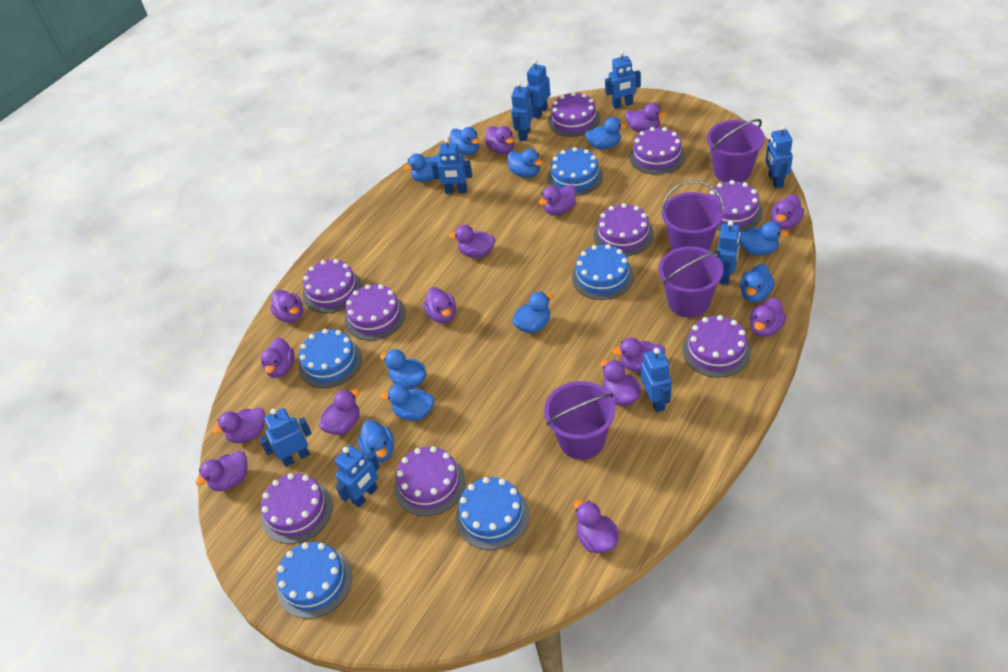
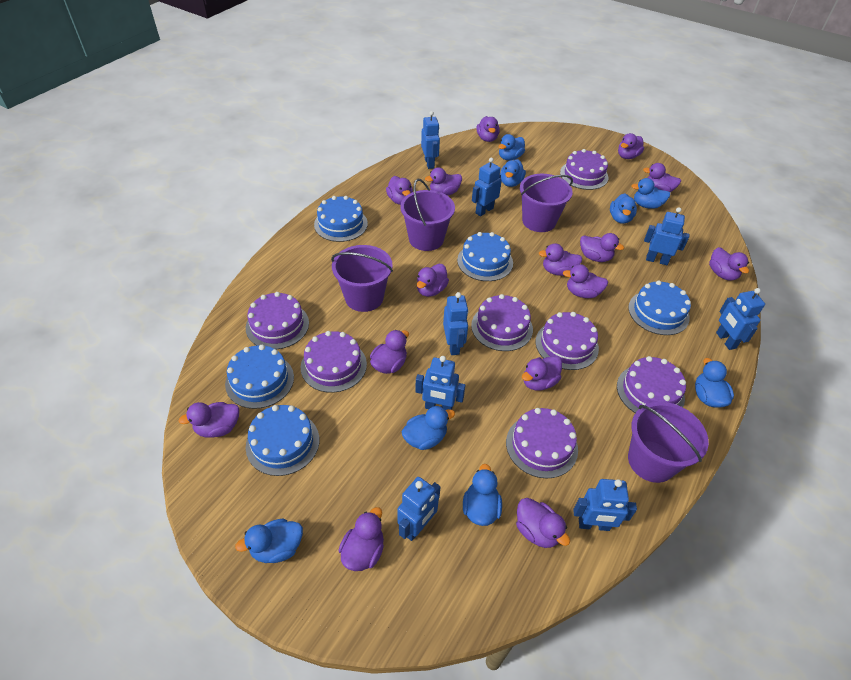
blue duck: 10 -> 8
blue robot: 9 -> 8
purple cake: 9 -> 7

